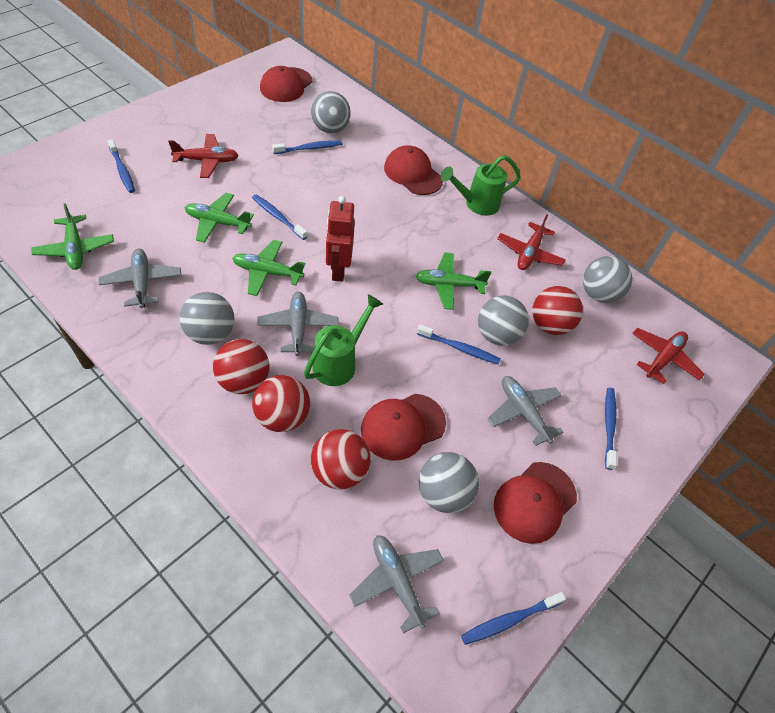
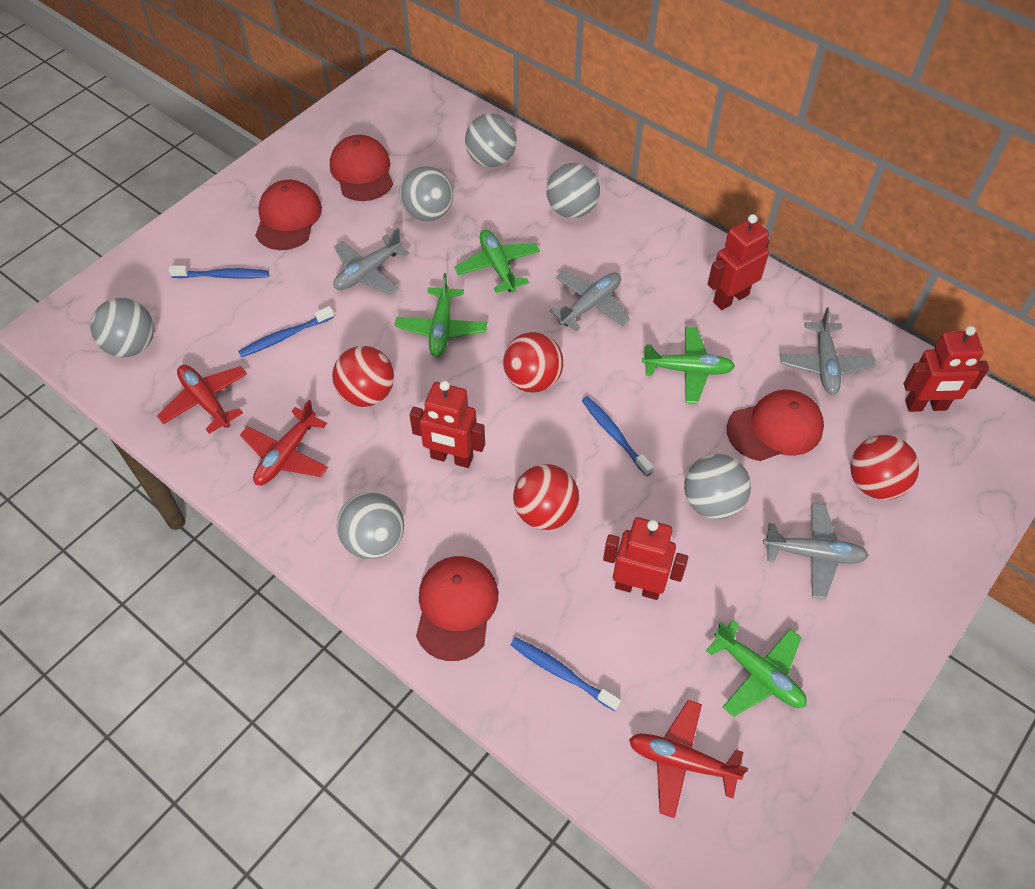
blue toothbrush: 6 -> 4
green watering can: 2 -> 0
grey ball: 5 -> 6
red robot: 1 -> 4

